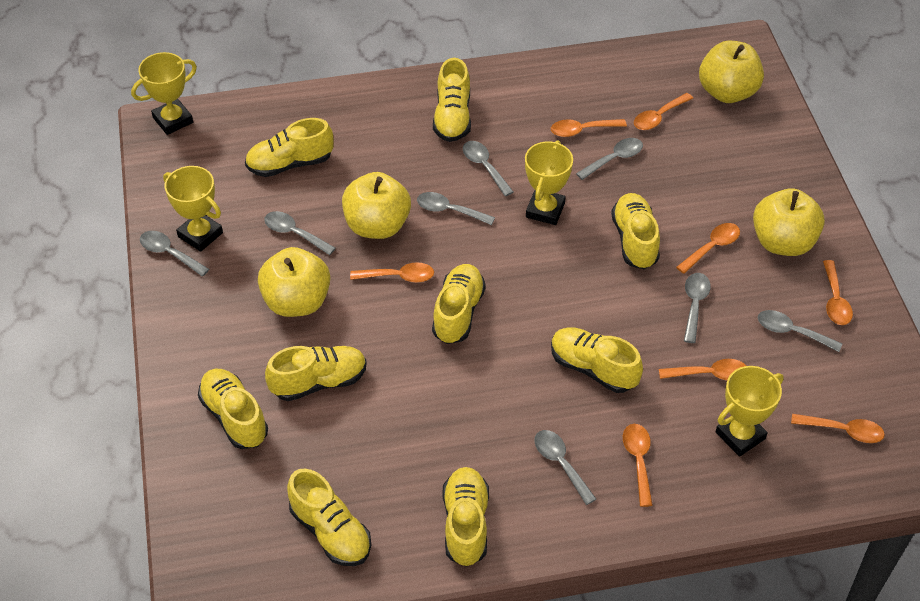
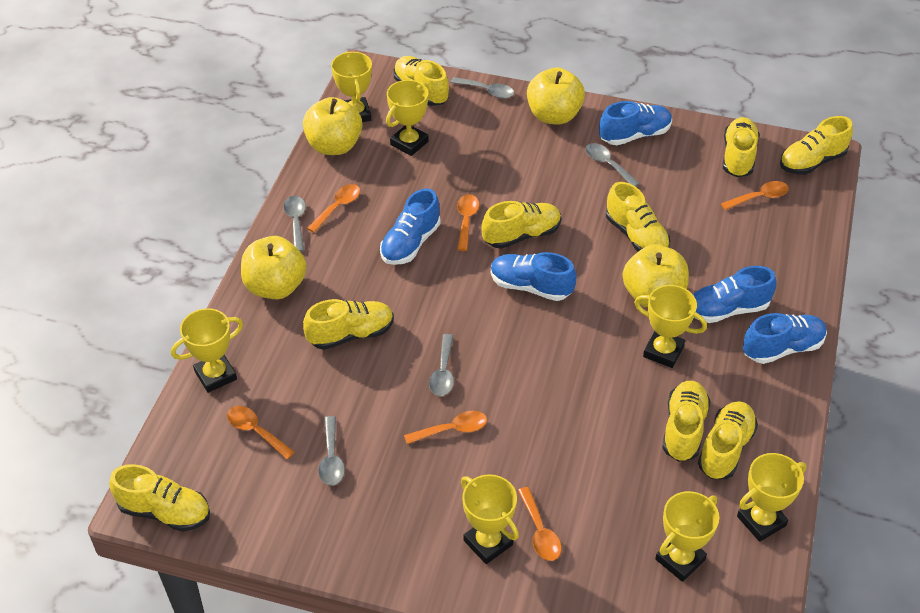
blue shoe: 0 -> 5
grey spoon: 8 -> 5
orange spoon: 8 -> 6
yellow trophy: 4 -> 7

